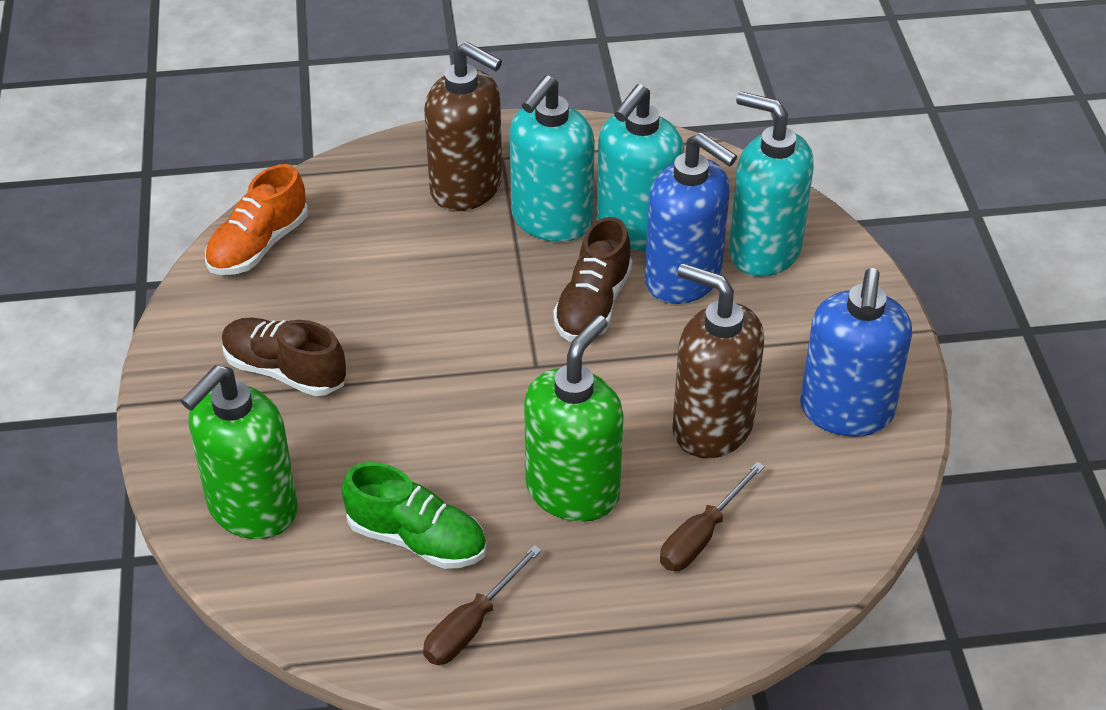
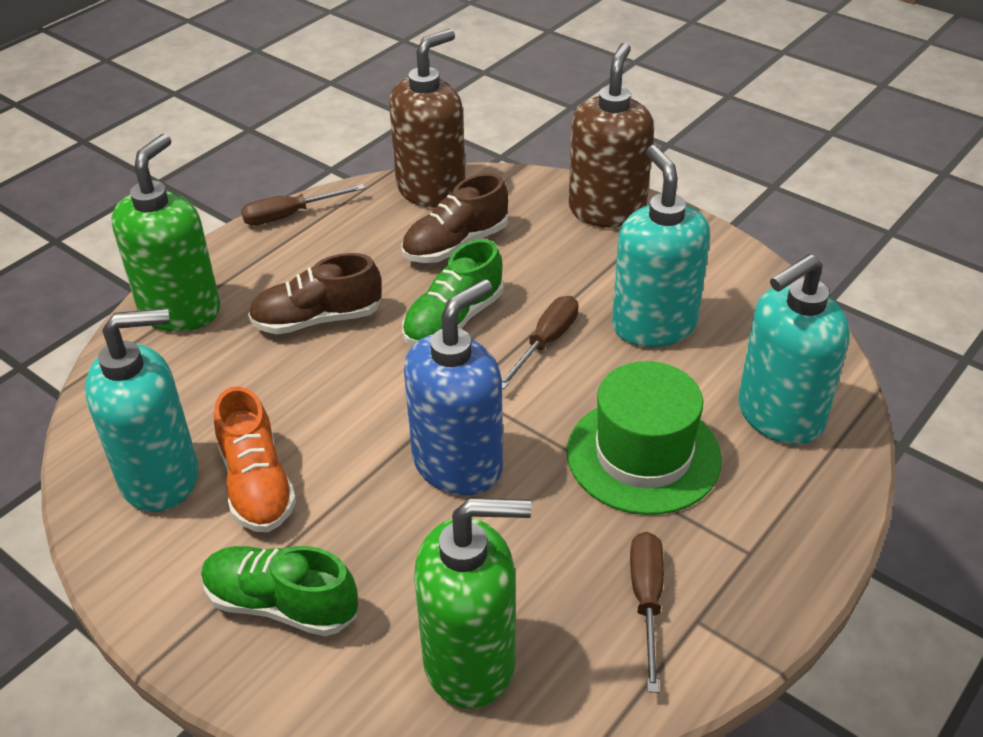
blue soap dispenser: 2 -> 1
brown screwdriver: 2 -> 3
green hat: 0 -> 1
green shoe: 1 -> 2

